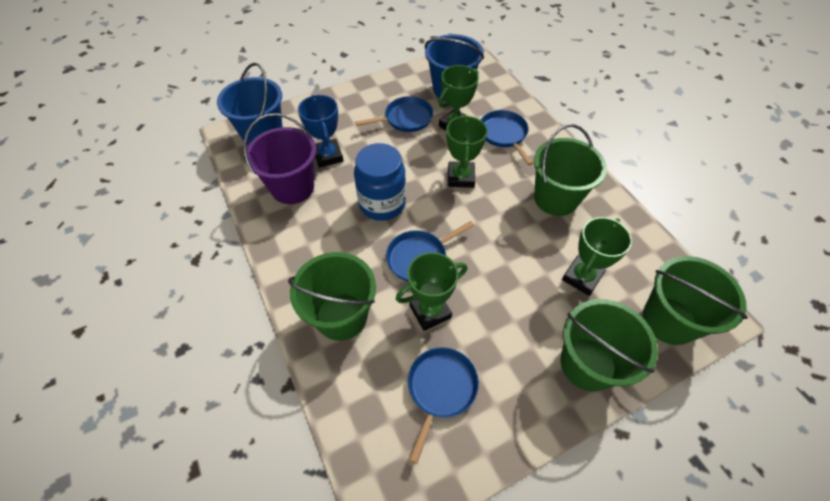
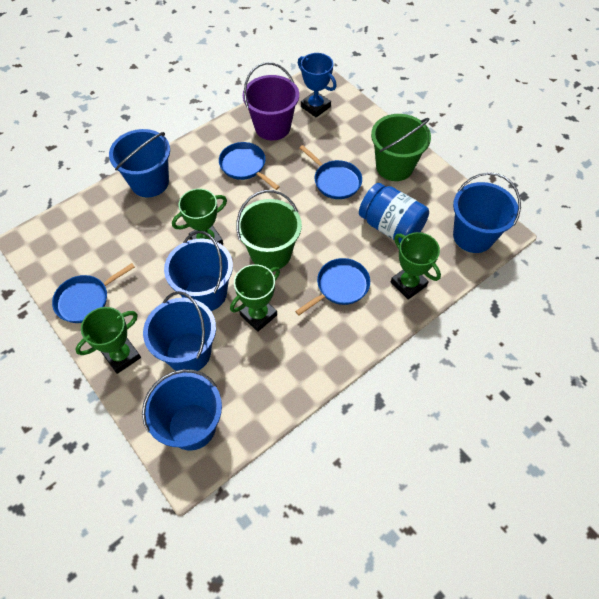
blue bucket: 2 -> 5
green bucket: 4 -> 2

